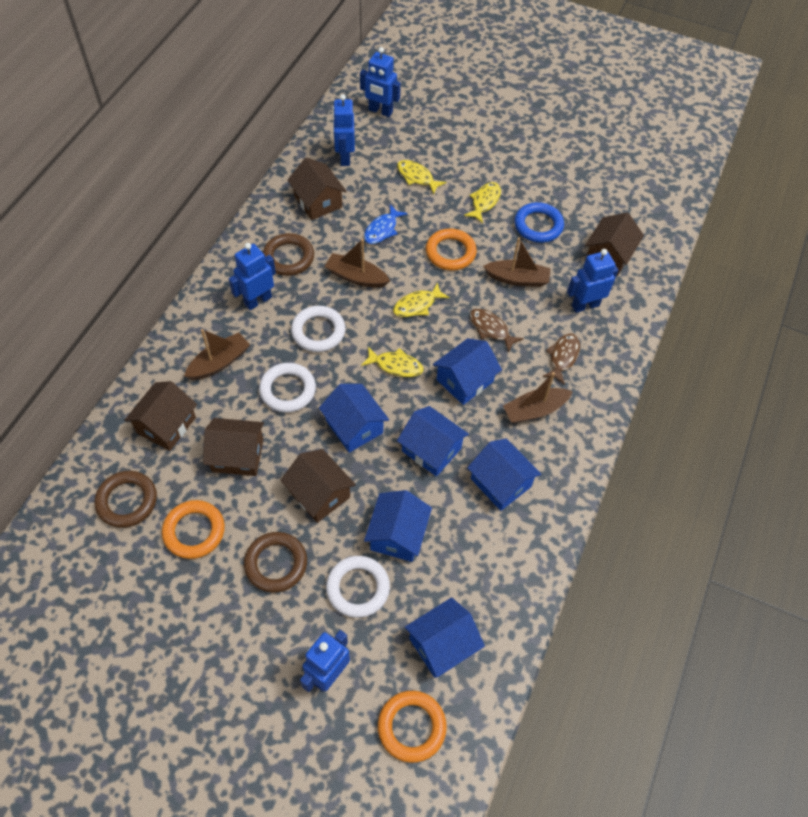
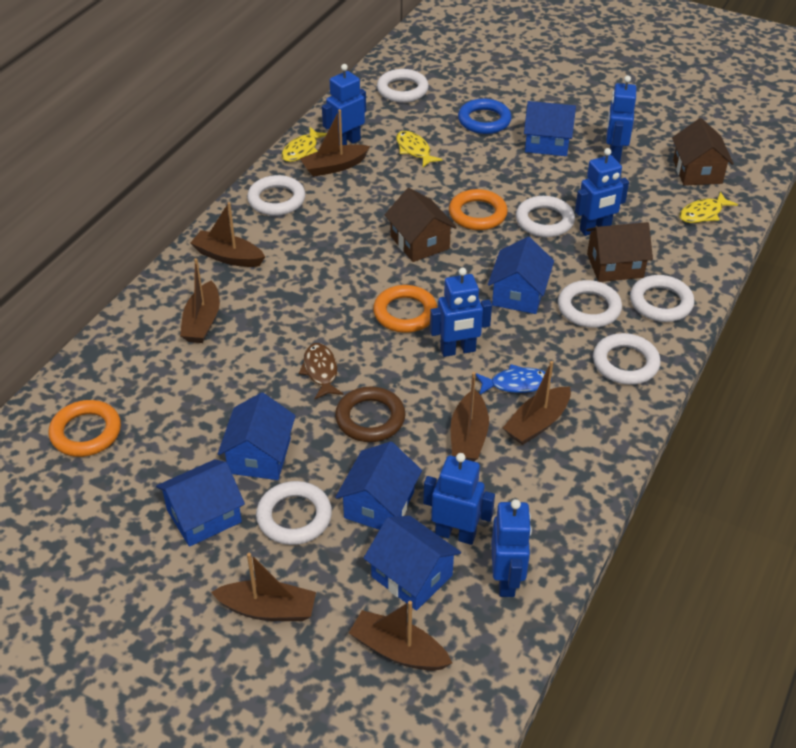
blue robot: 5 -> 6
brown boat: 4 -> 7
brown fish: 2 -> 1
brown house: 5 -> 3
brown ring: 3 -> 1
white ring: 3 -> 7
yellow fish: 4 -> 3

